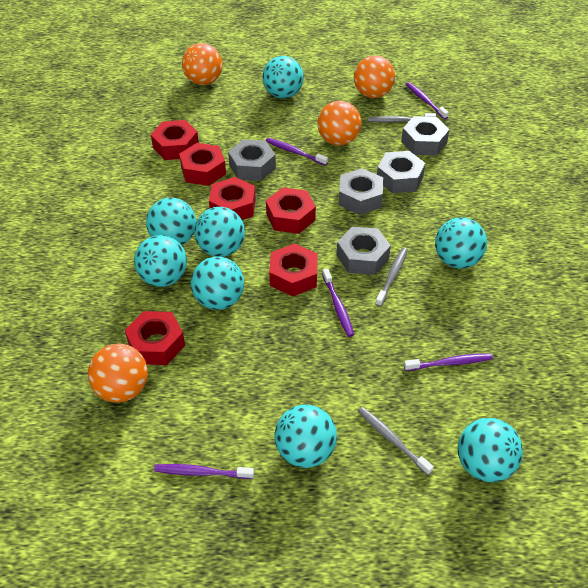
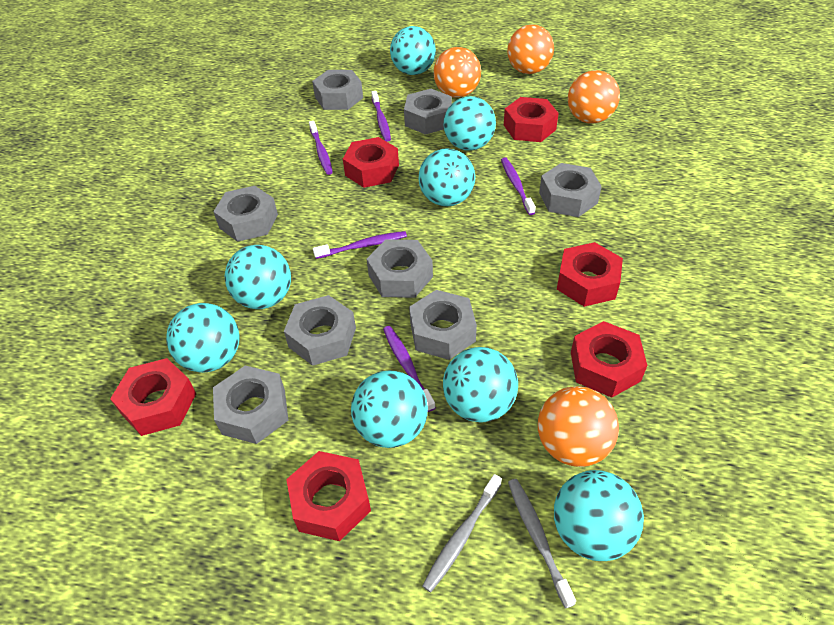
grey nut: 5 -> 8
grey toothbrush: 3 -> 2

